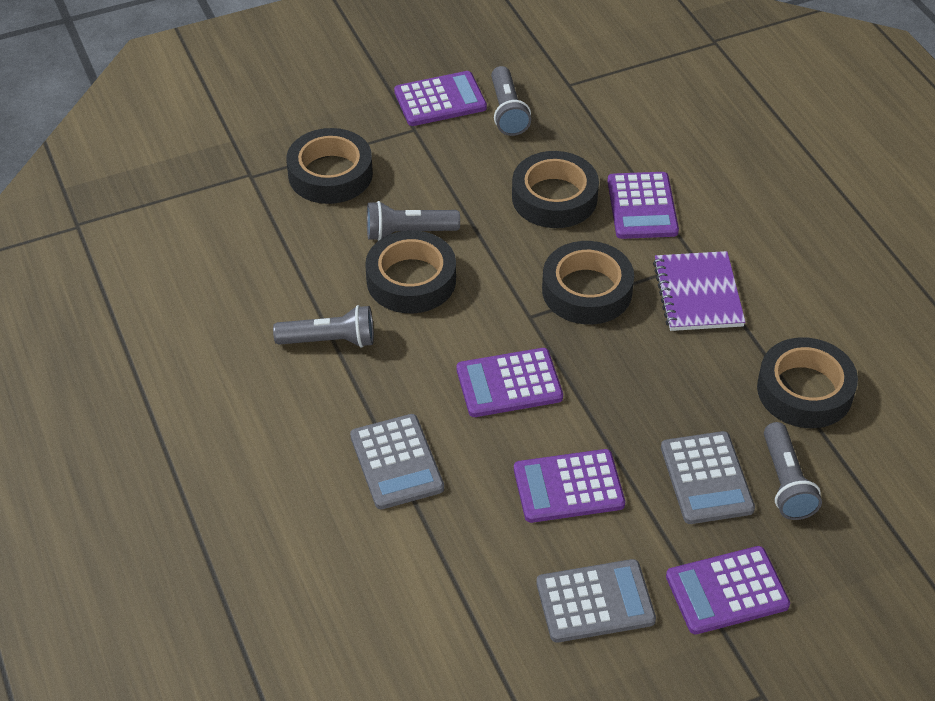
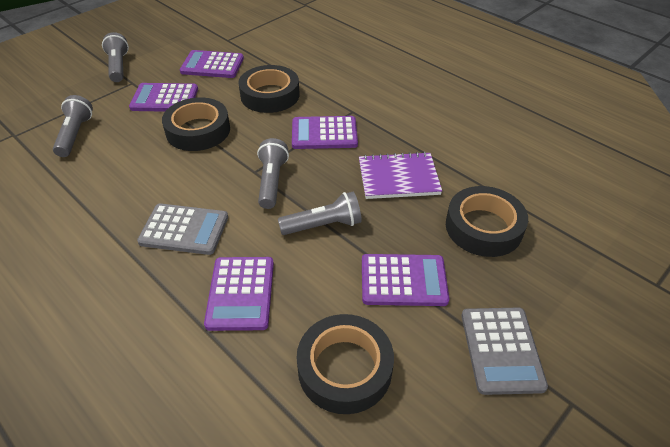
black tape: 5 -> 4
grey calculator: 3 -> 2

